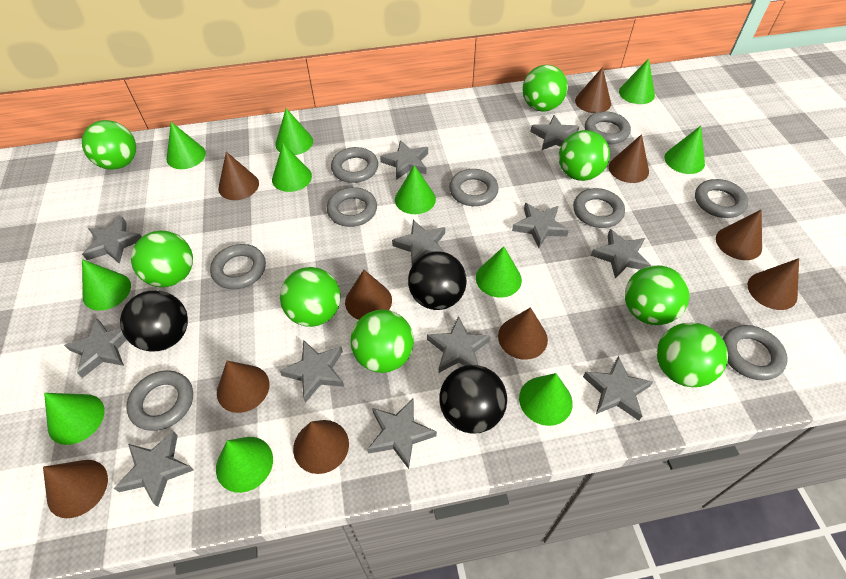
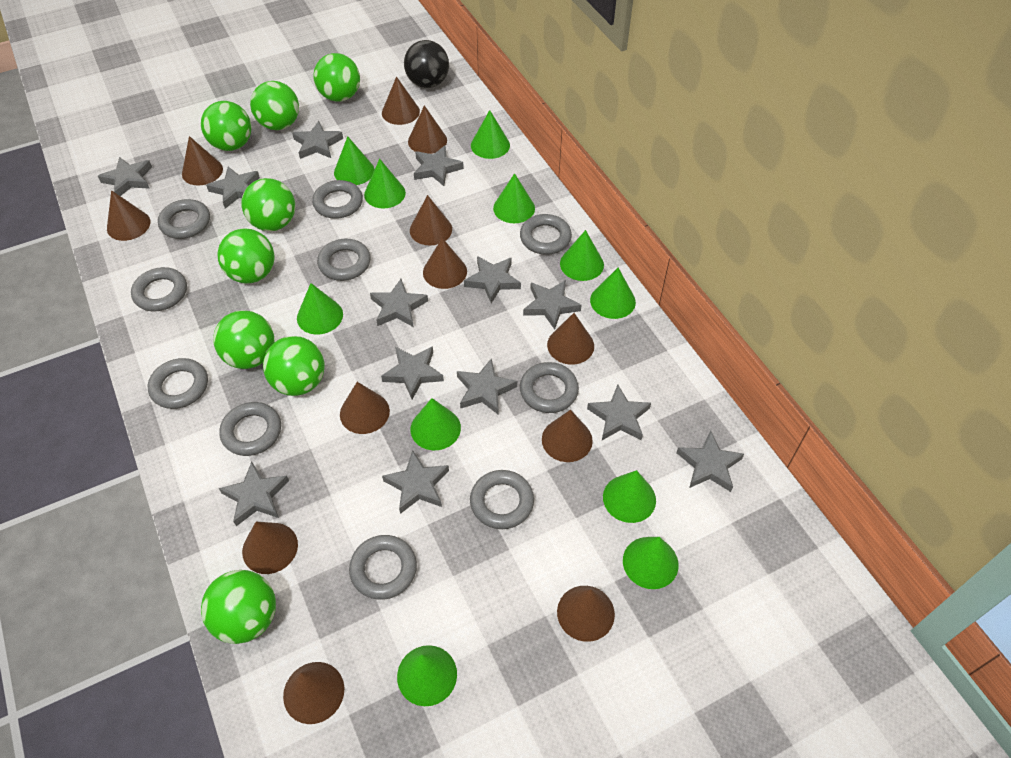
black ball: 3 -> 1
brown cone: 10 -> 12
grey ring: 9 -> 10
grey star: 12 -> 13

